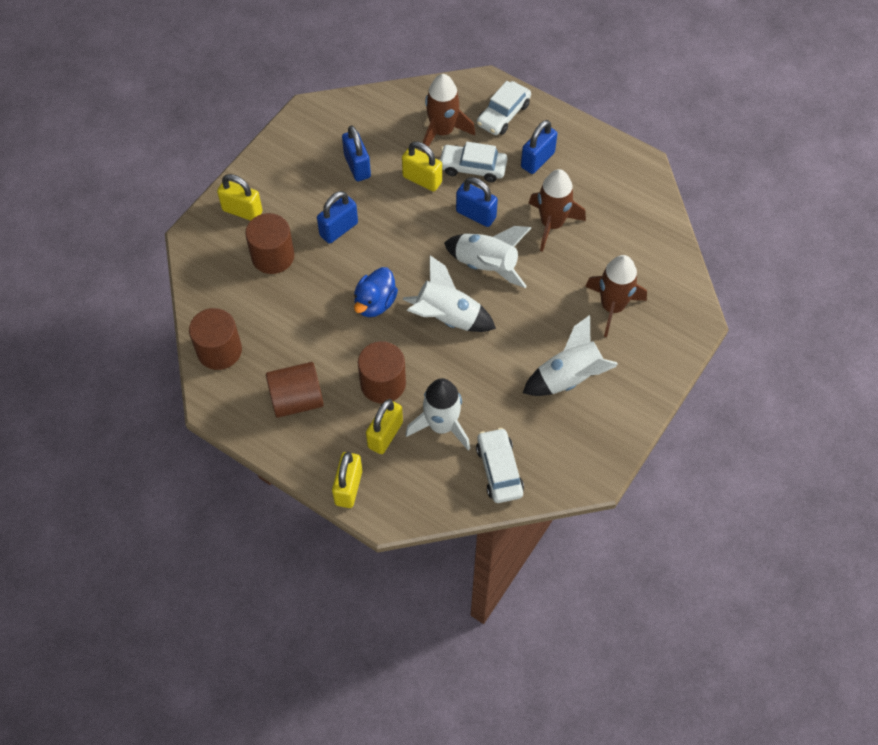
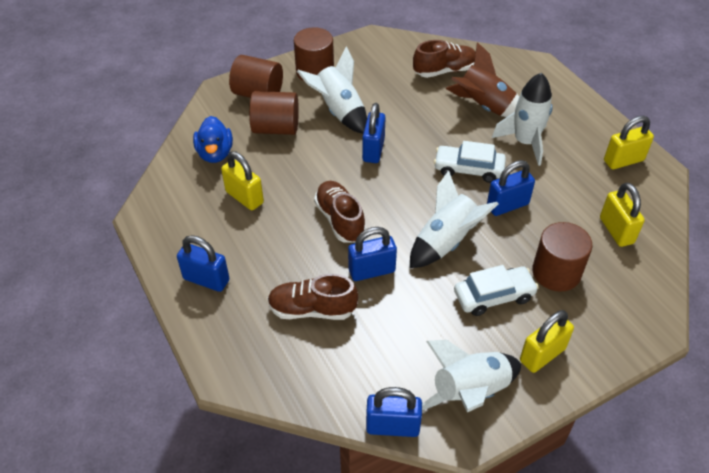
blue padlock: 4 -> 5
brown rocket: 3 -> 1
brown shoe: 0 -> 3
white car: 3 -> 2

